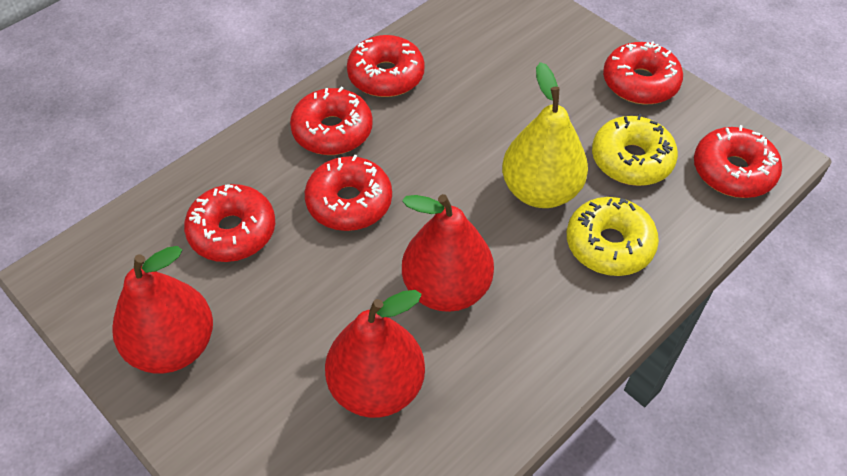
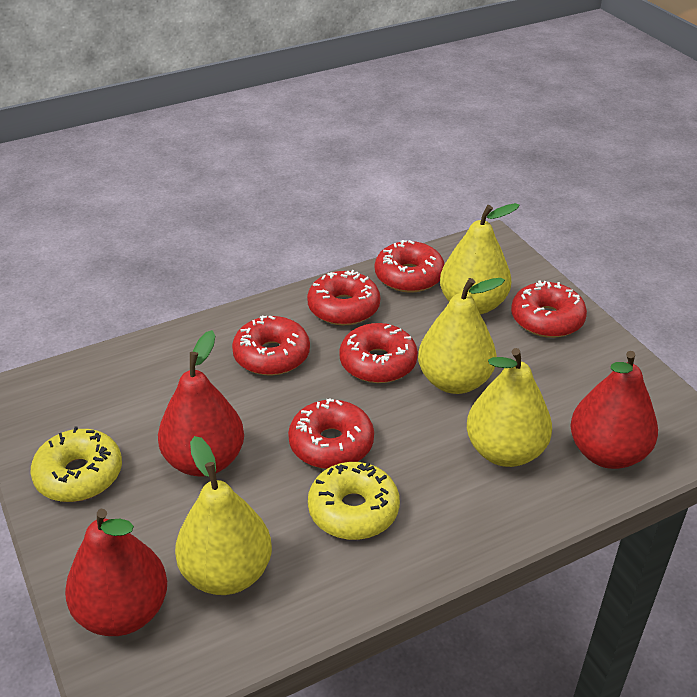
yellow pear: 1 -> 4

